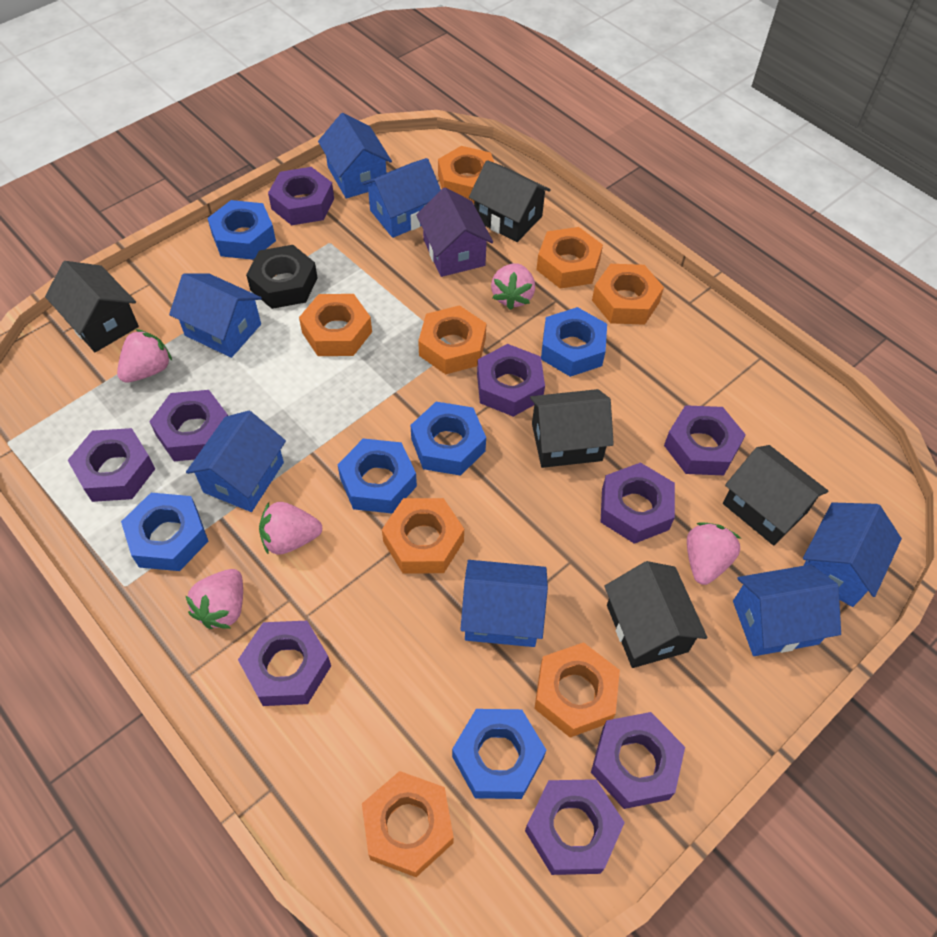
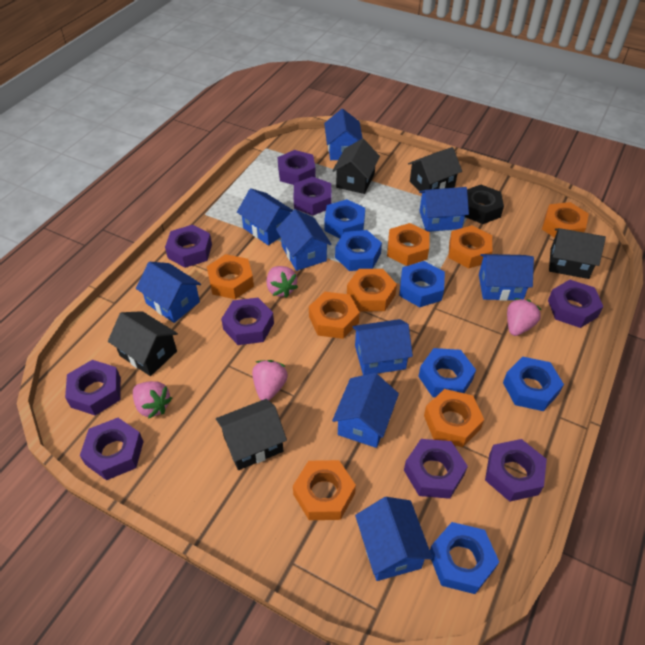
blue house: 7 -> 9
pink strawberry: 5 -> 4
purple house: 1 -> 0

